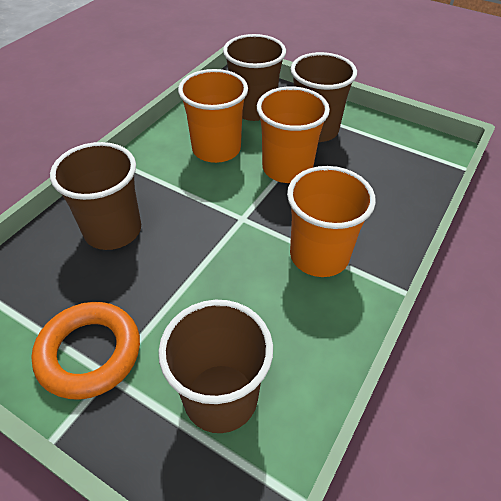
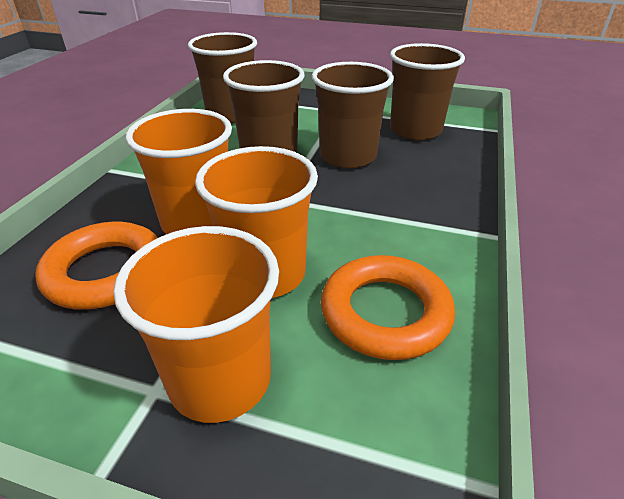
orange ring: 1 -> 2

